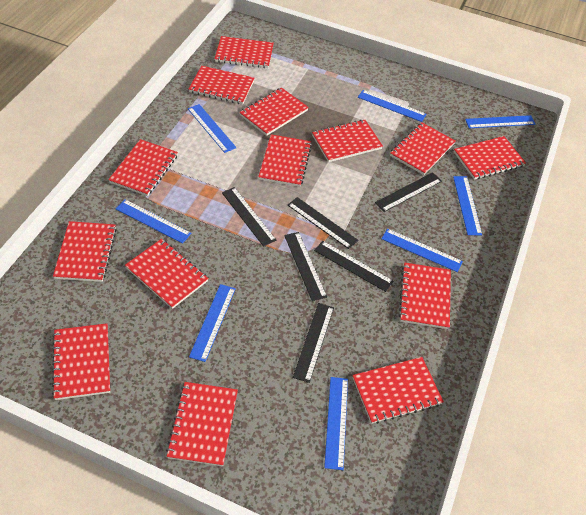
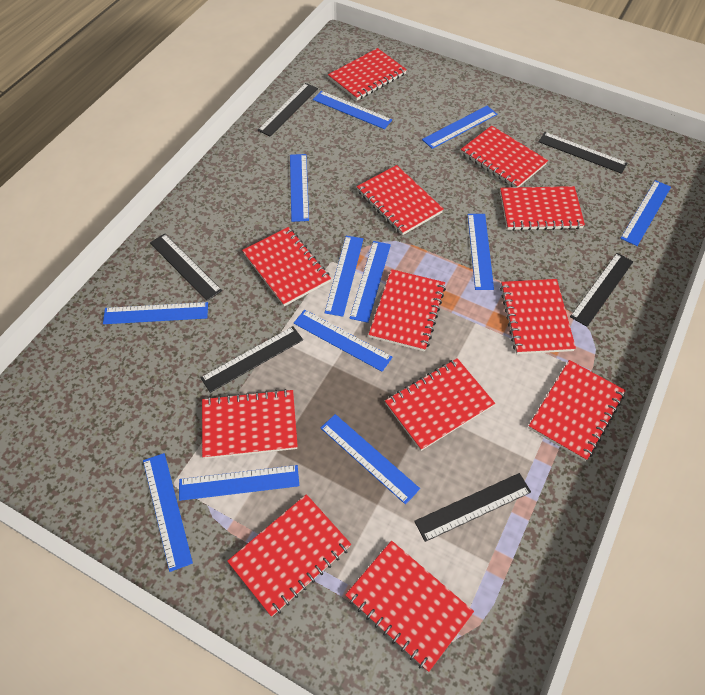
blue ruler: 8 -> 12
red notebook: 14 -> 12

